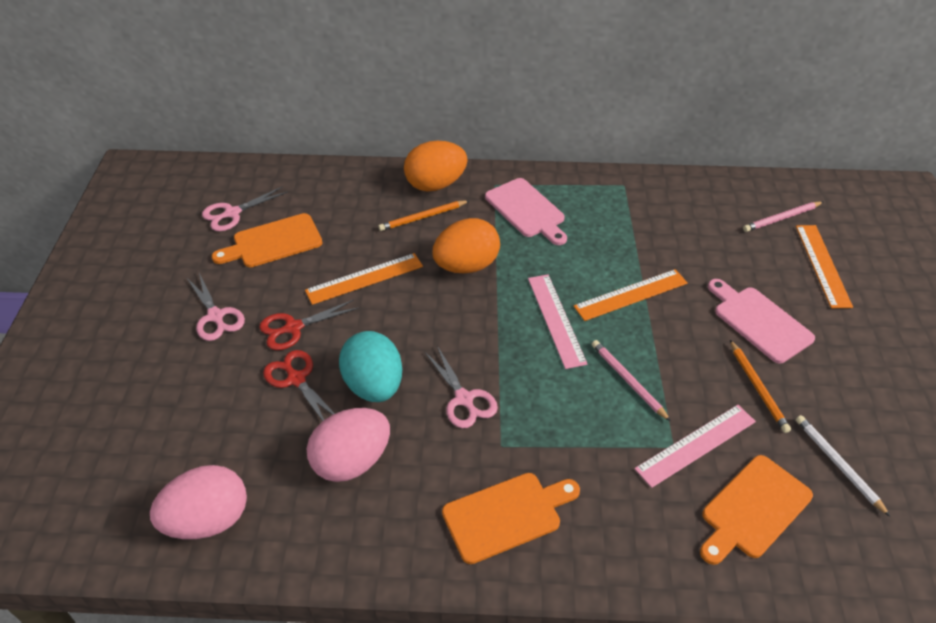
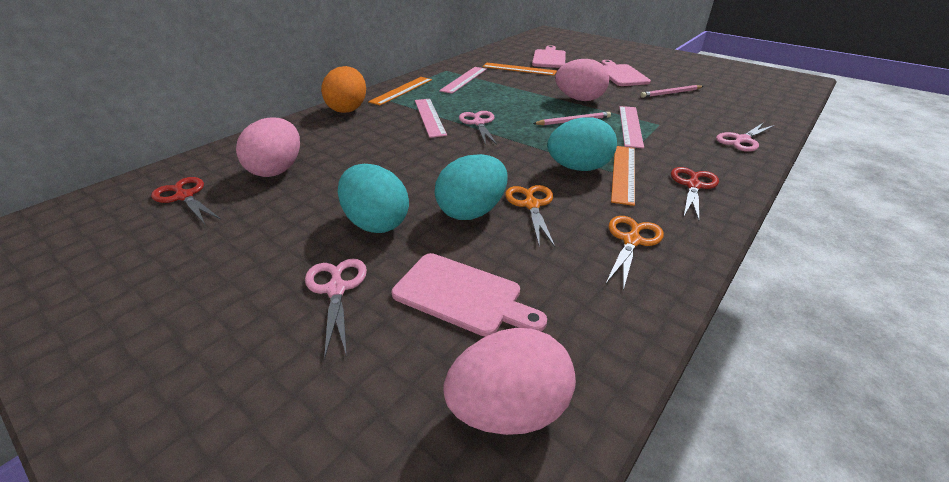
orange cutting board: 3 -> 0
orange egg: 2 -> 1
orange pencil: 2 -> 0
orange scissors: 0 -> 2
pink cutting board: 2 -> 3
pink egg: 2 -> 3
pink ruler: 2 -> 3
turquoise egg: 1 -> 3
white pencil: 1 -> 0

